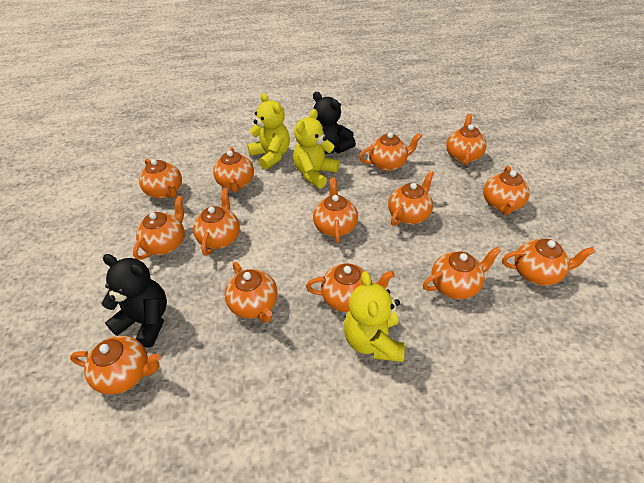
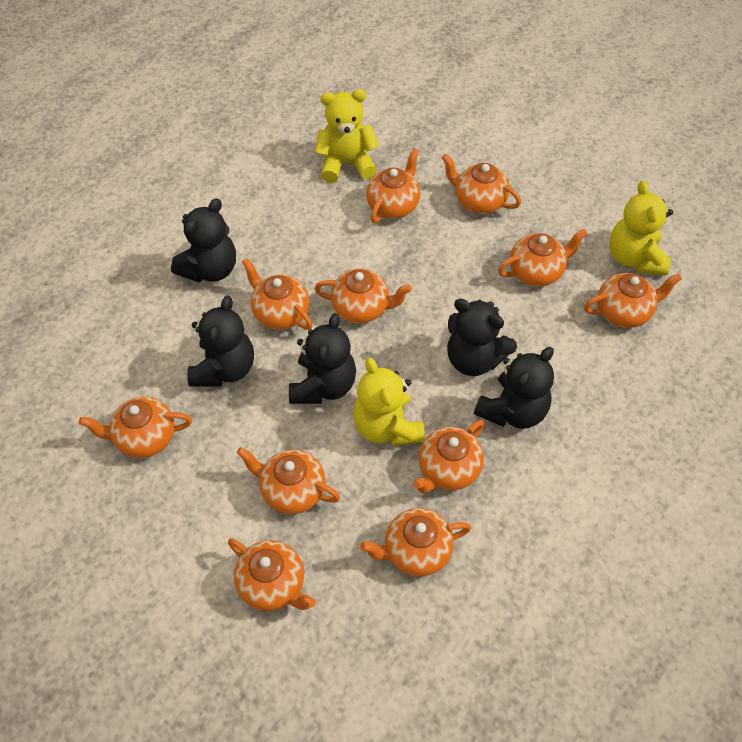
black teddy bear: 2 -> 5
orange teapot: 14 -> 11

